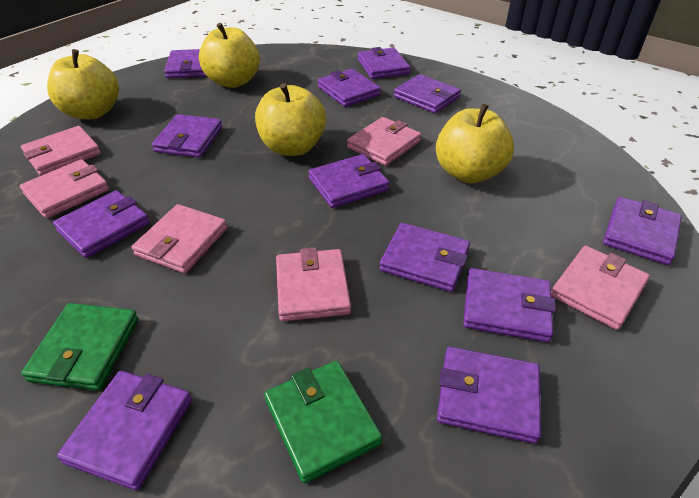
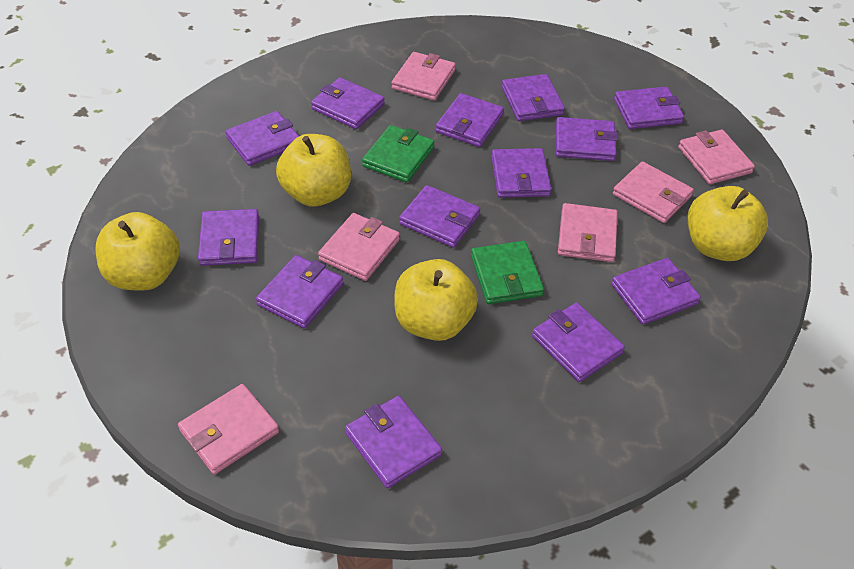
purple wallet: 12 -> 13

